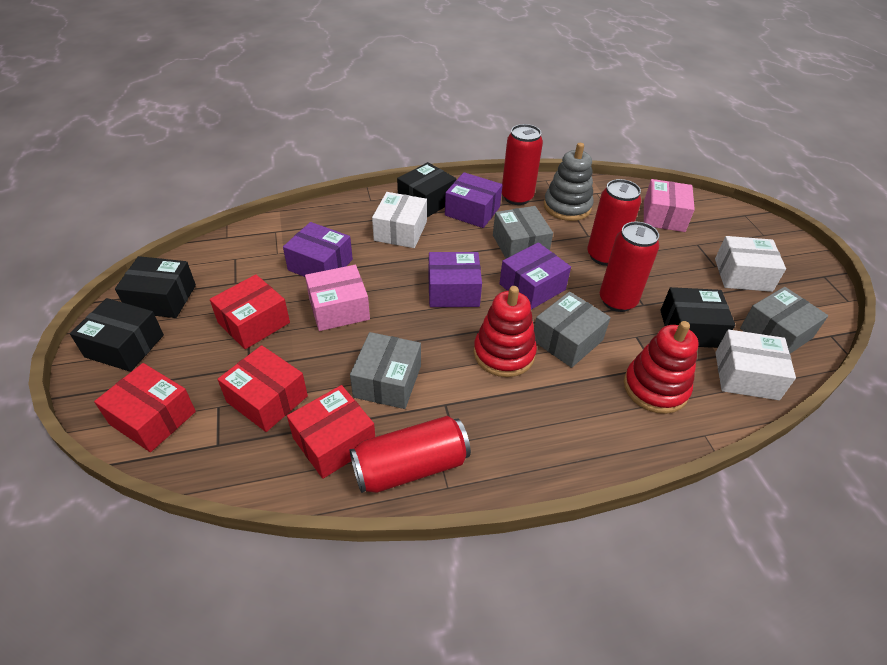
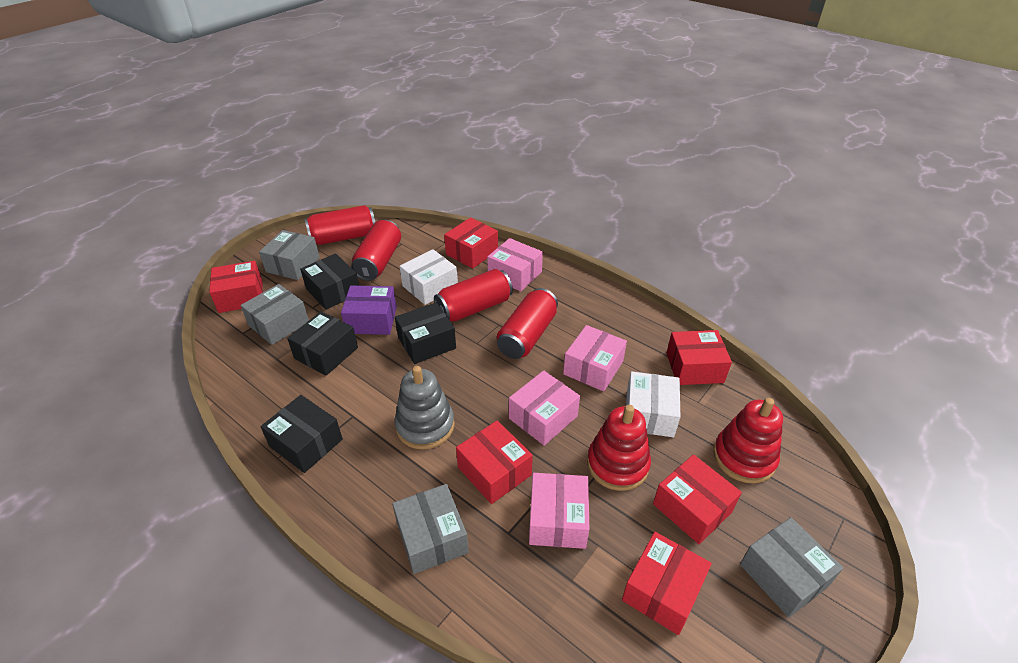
pink box: 2 -> 4
purple box: 4 -> 1
red box: 4 -> 6
white box: 3 -> 2

